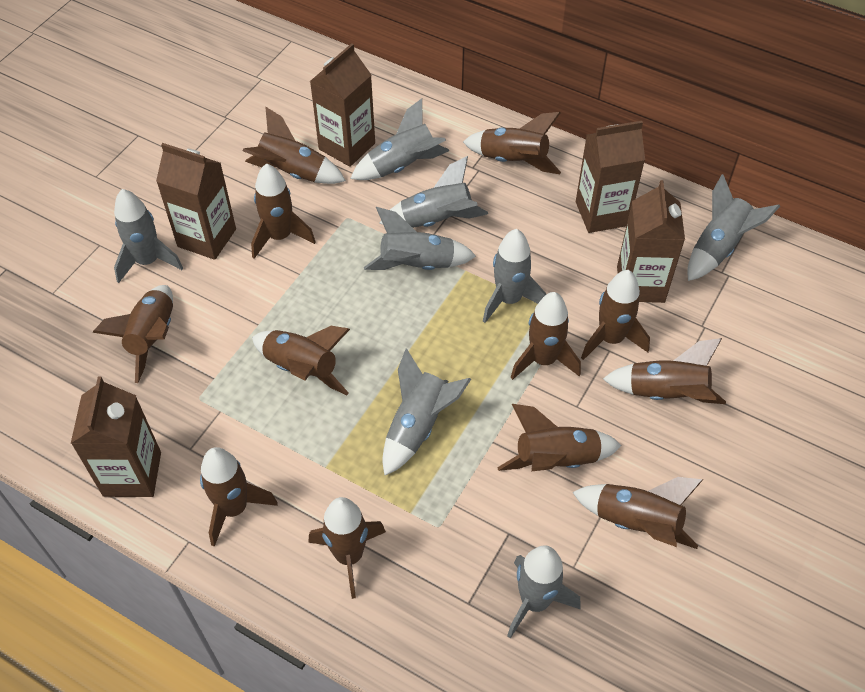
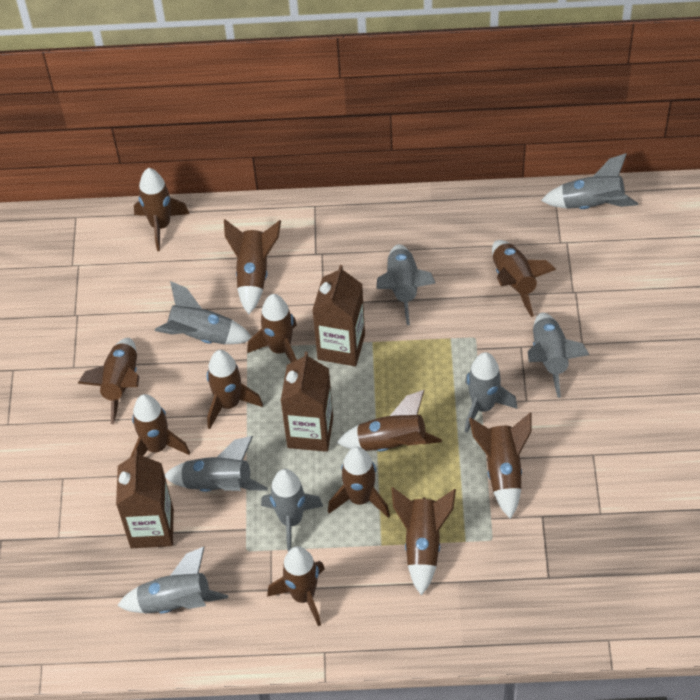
brown carton: 5 -> 3

